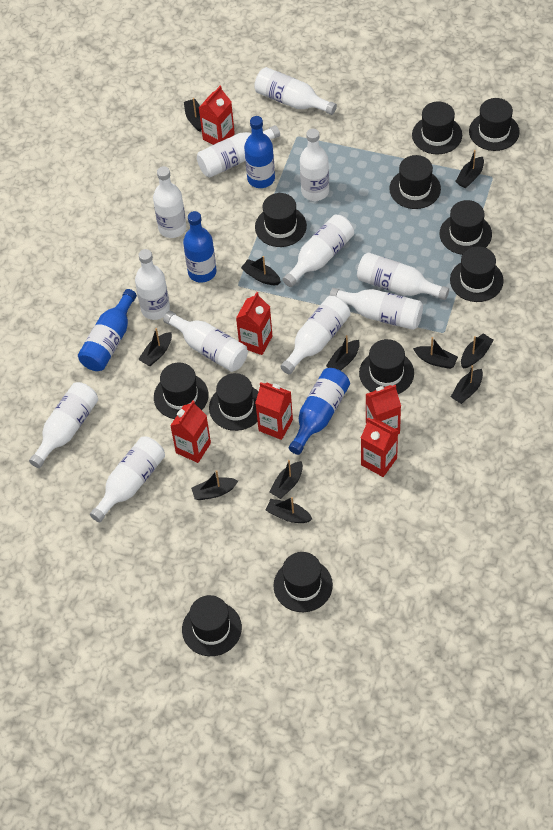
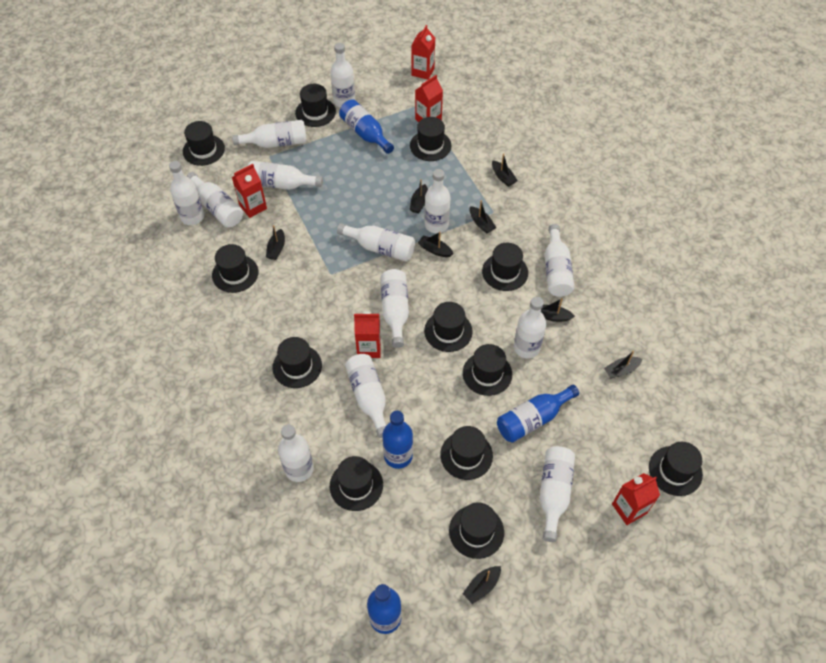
black boat: 11 -> 8
black hat: 11 -> 12
red carton: 6 -> 5
white bottle: 12 -> 13

